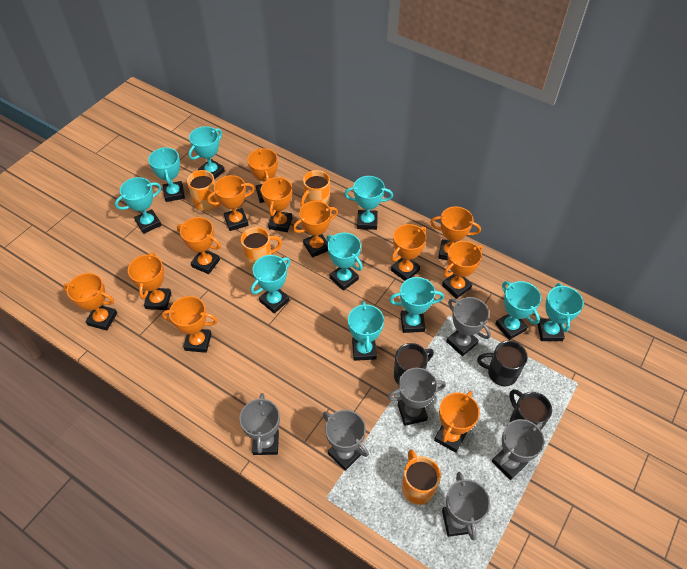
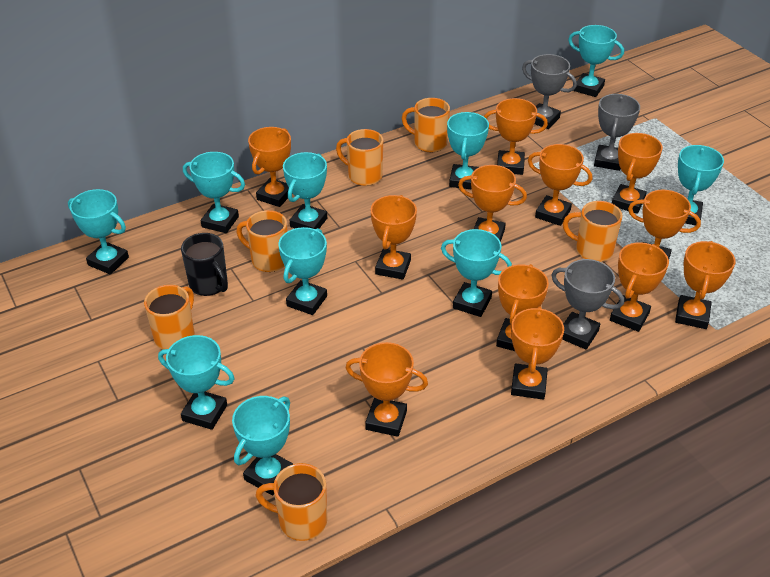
black mug: 3 -> 1
grey trophy: 6 -> 3
orange mug: 4 -> 6

